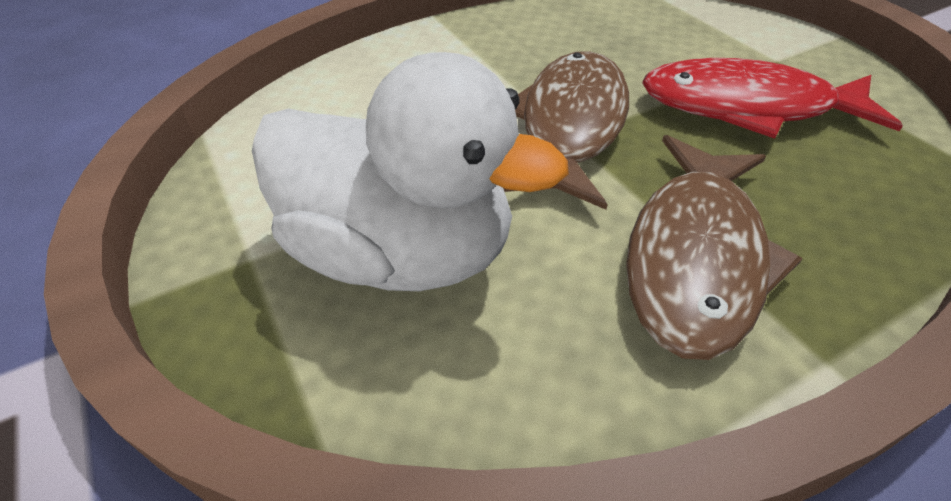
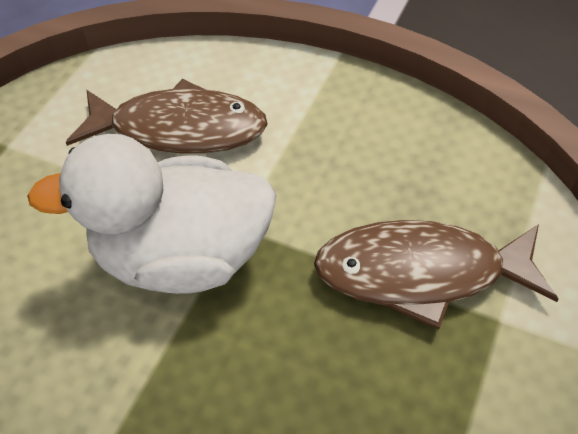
red fish: 1 -> 0

